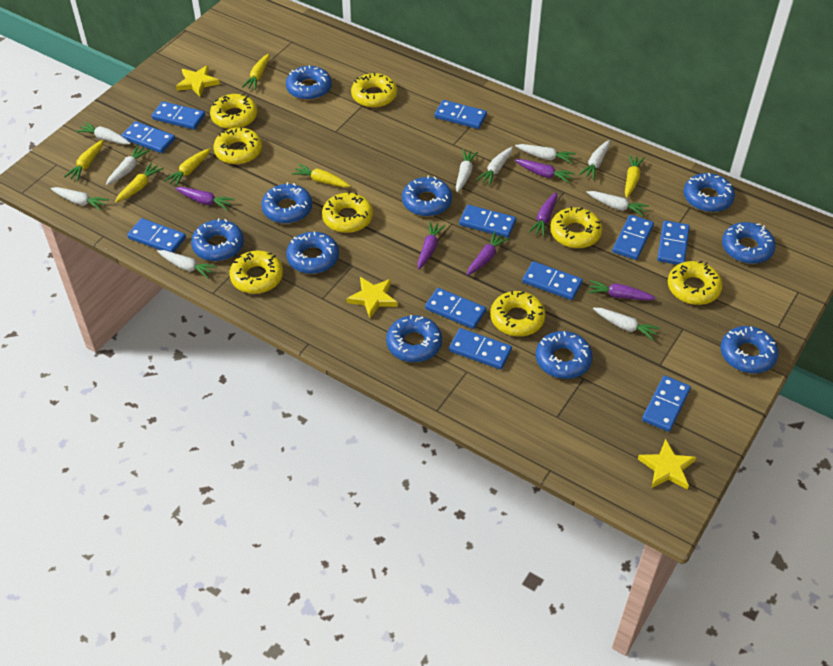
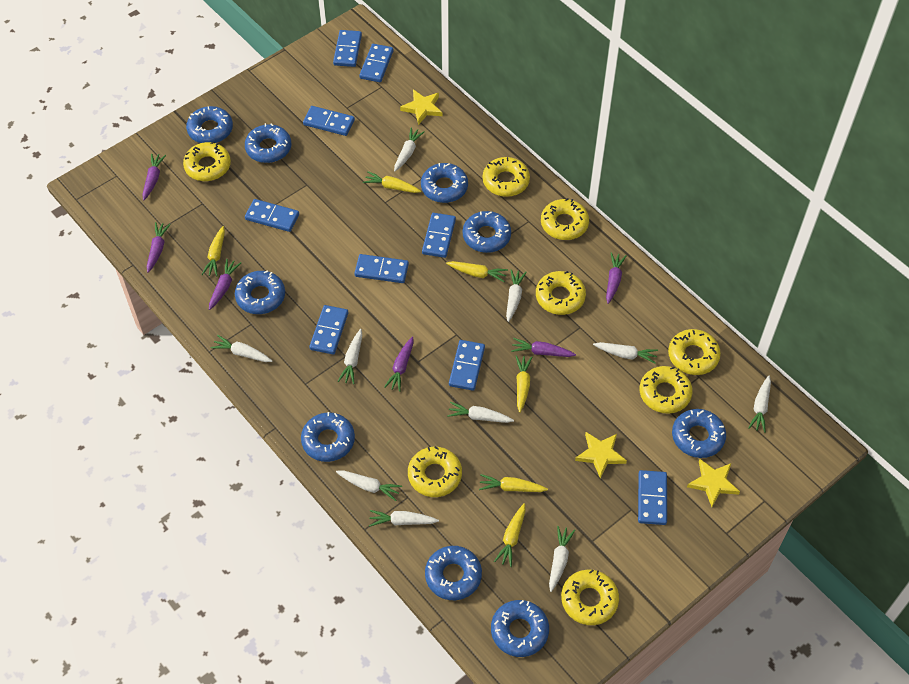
blue domino: 11 -> 9
blue donut: 10 -> 9

